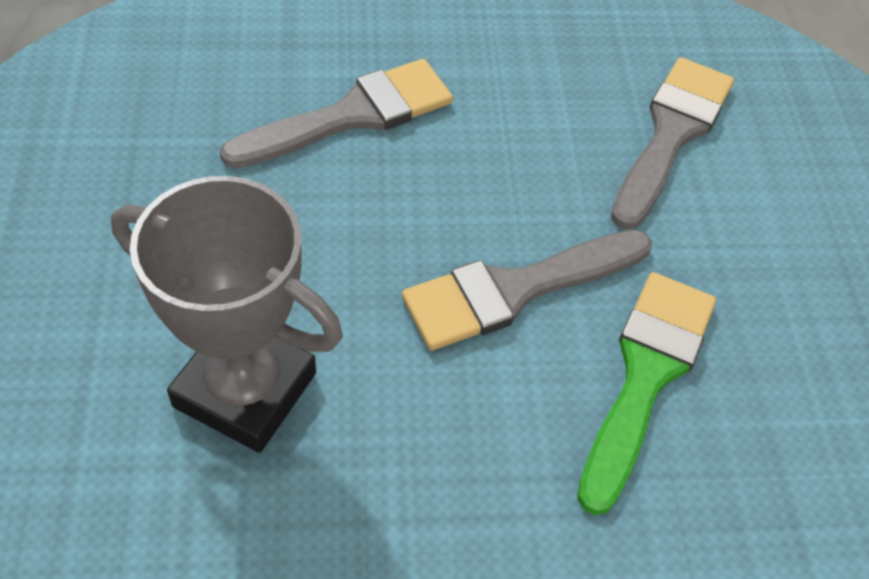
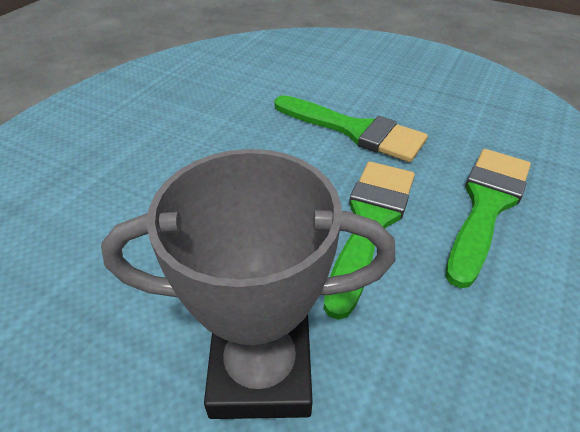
green brush: 1 -> 3
grey brush: 3 -> 0

